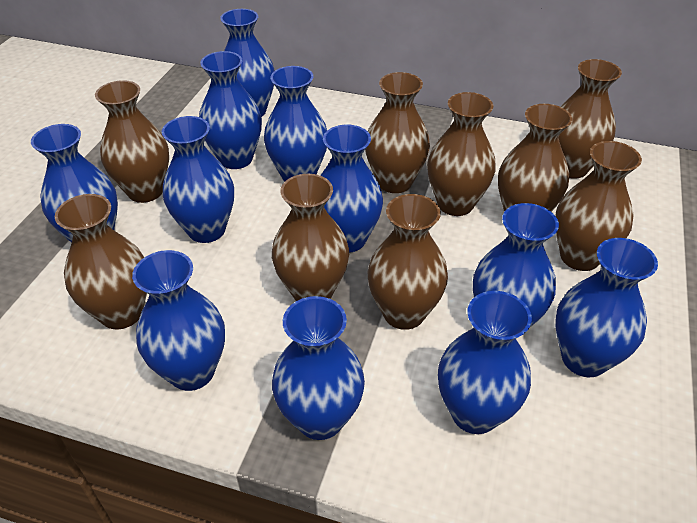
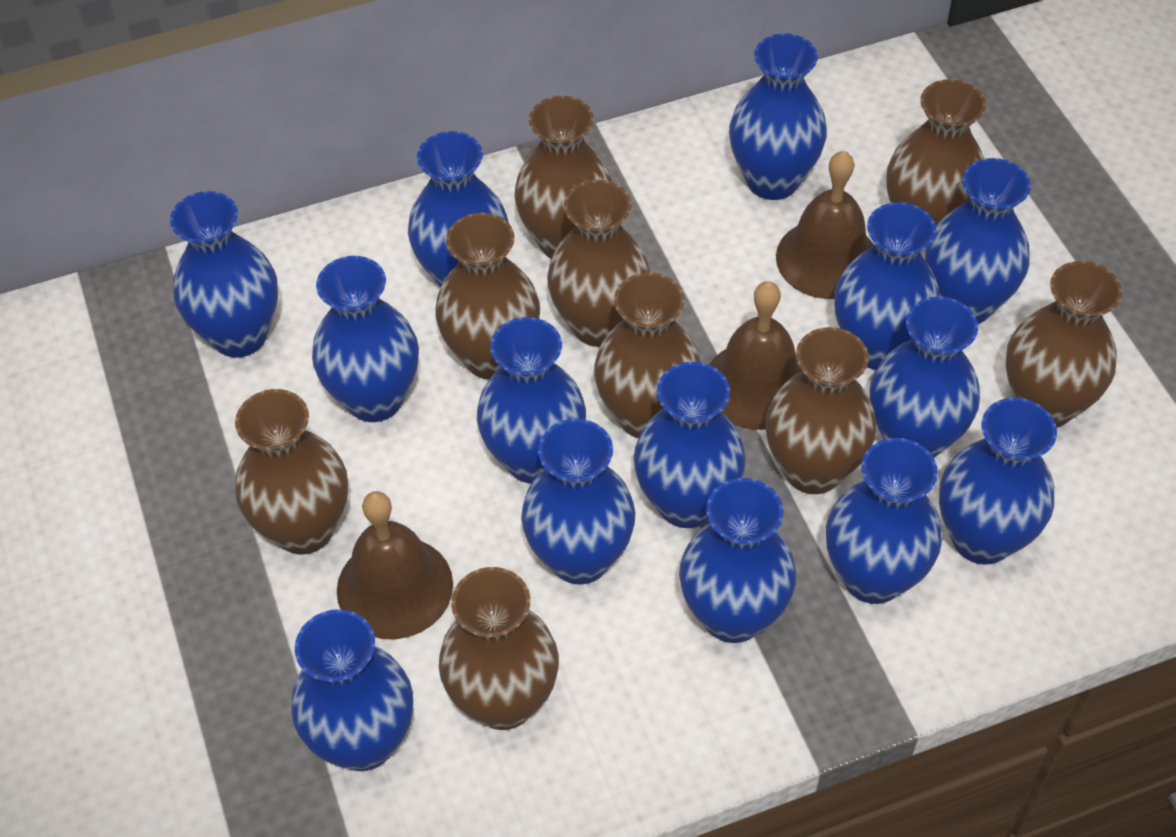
blue vase: 11 -> 14
brown bell: 0 -> 3

